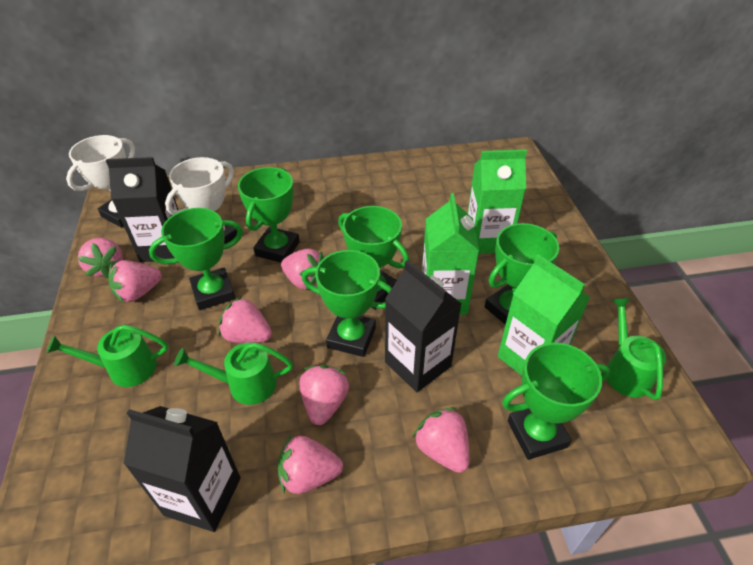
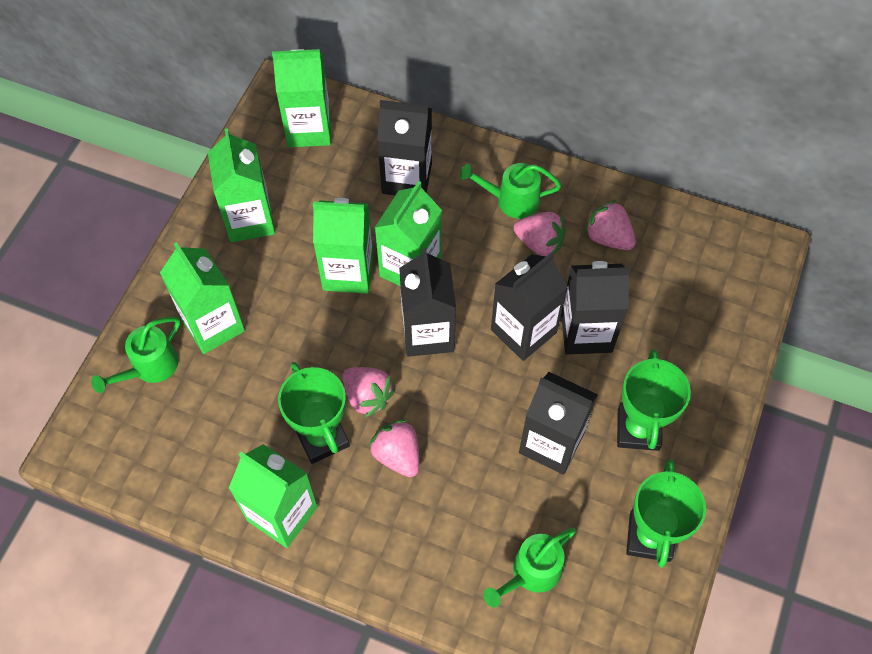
black carton: 3 -> 5
green carton: 3 -> 6
green trophy: 6 -> 3
pink strawberry: 7 -> 4
white trophy: 2 -> 0

